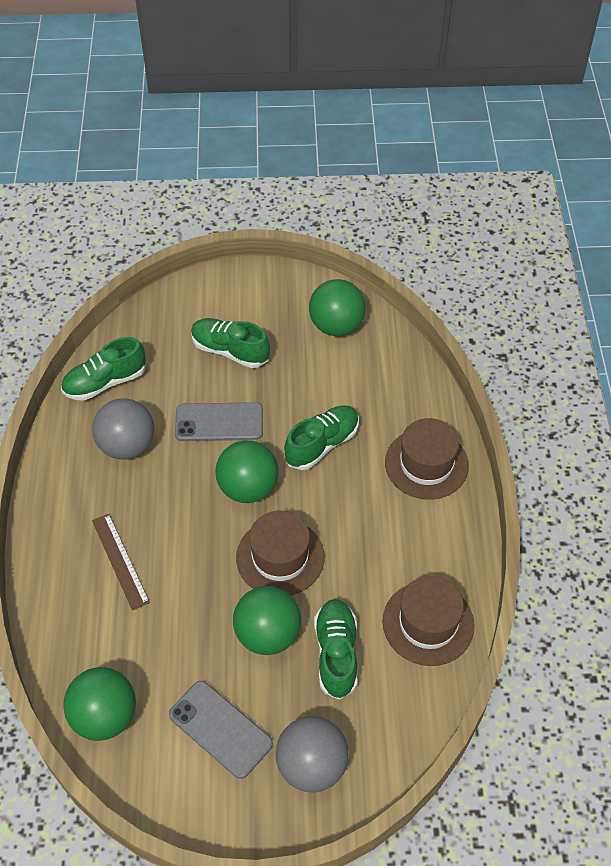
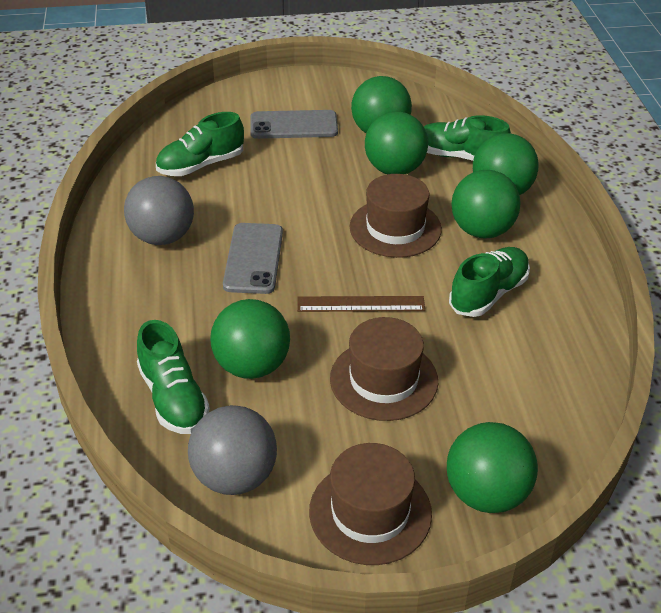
green ball: 4 -> 6

